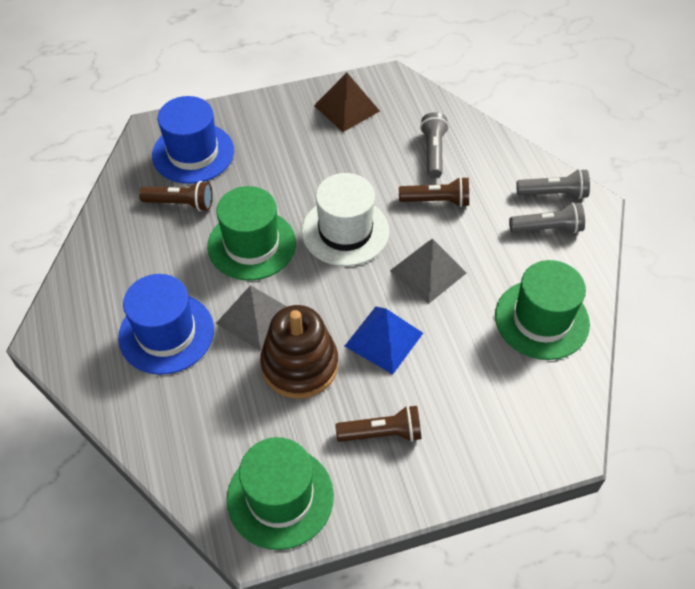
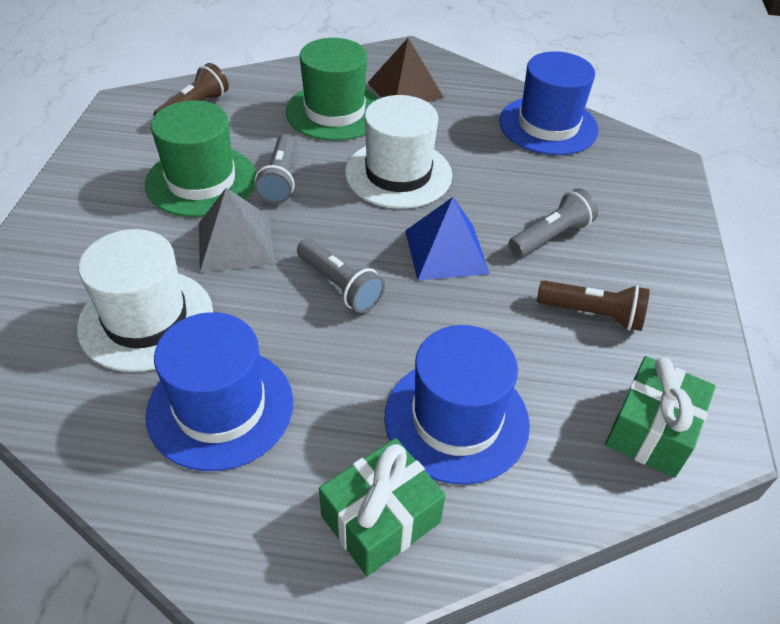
blue hat: 2 -> 3
brown flashlight: 3 -> 2
brown stacking toy: 1 -> 0
green gift: 0 -> 2
green hat: 3 -> 2
grey pyramid: 2 -> 1
white hat: 1 -> 2

